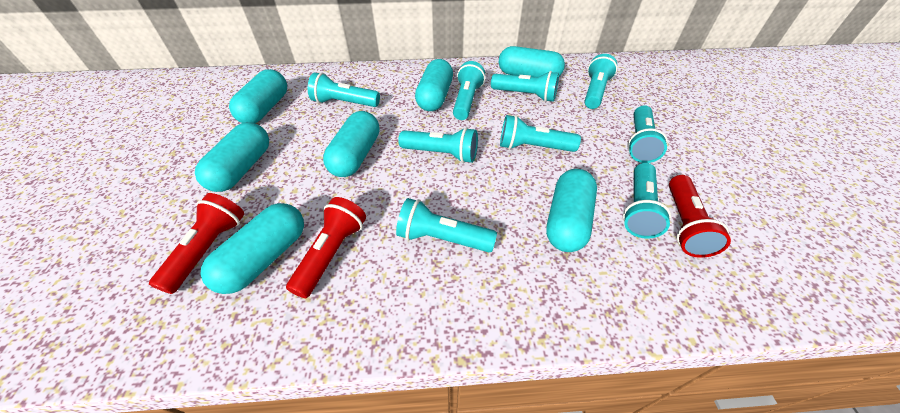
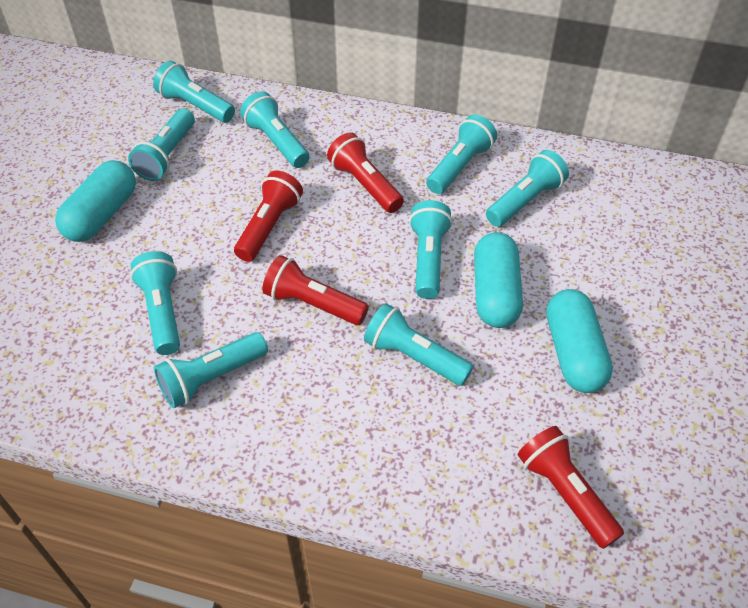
red flashlight: 3 -> 4
turquoise capsule: 7 -> 3

